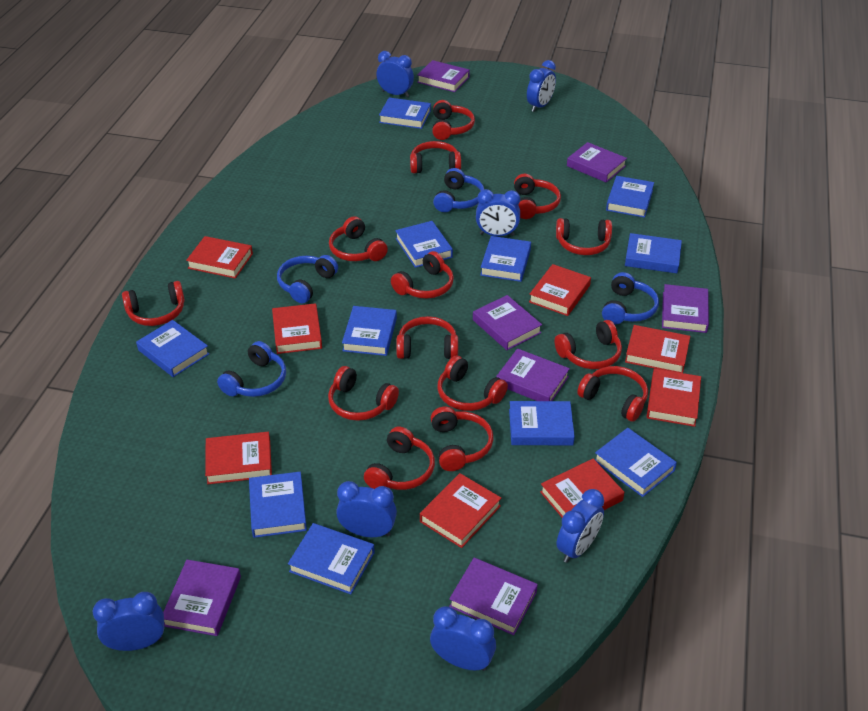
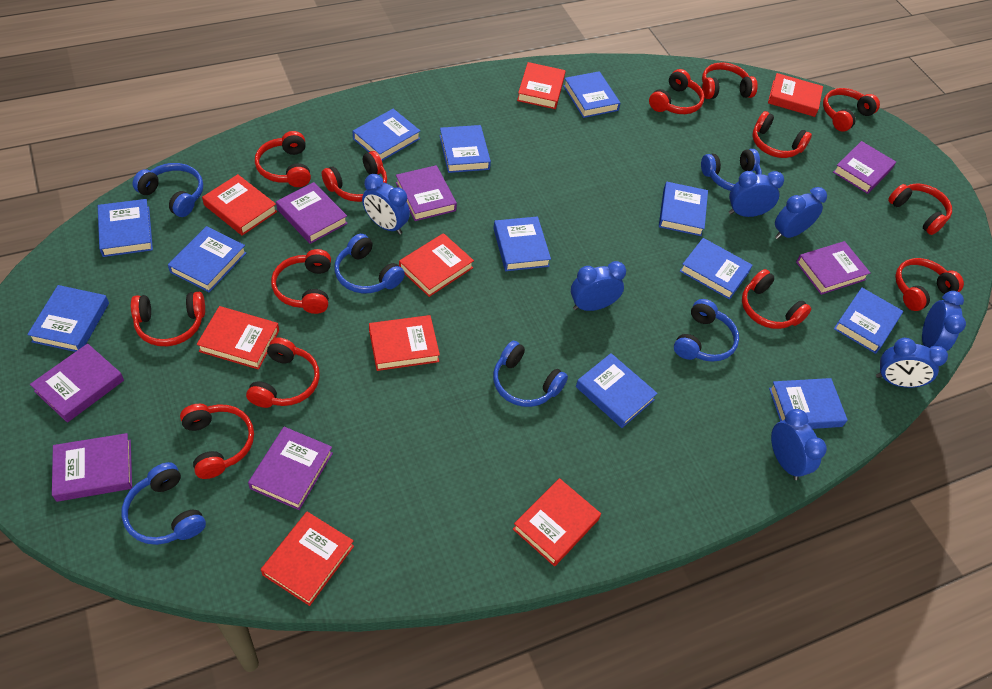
blue book: 11 -> 12
blue headphones: 4 -> 6
red headphones: 14 -> 13

